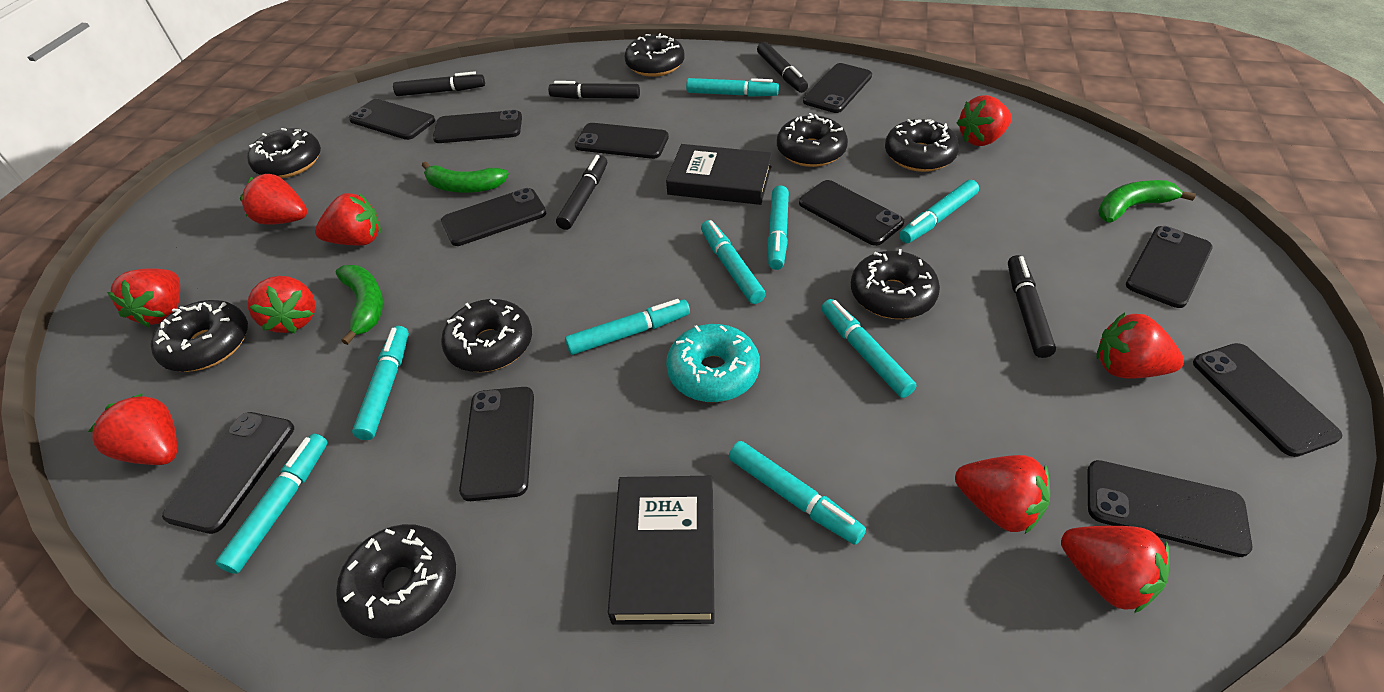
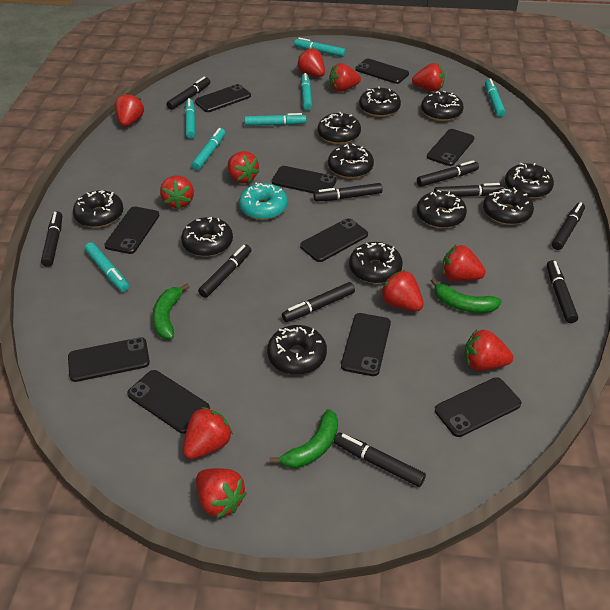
black book: 2 -> 0
black donut: 8 -> 11
black marker: 5 -> 10
black phone: 11 -> 10
red strawberry: 9 -> 11
turquoise marker: 9 -> 7

